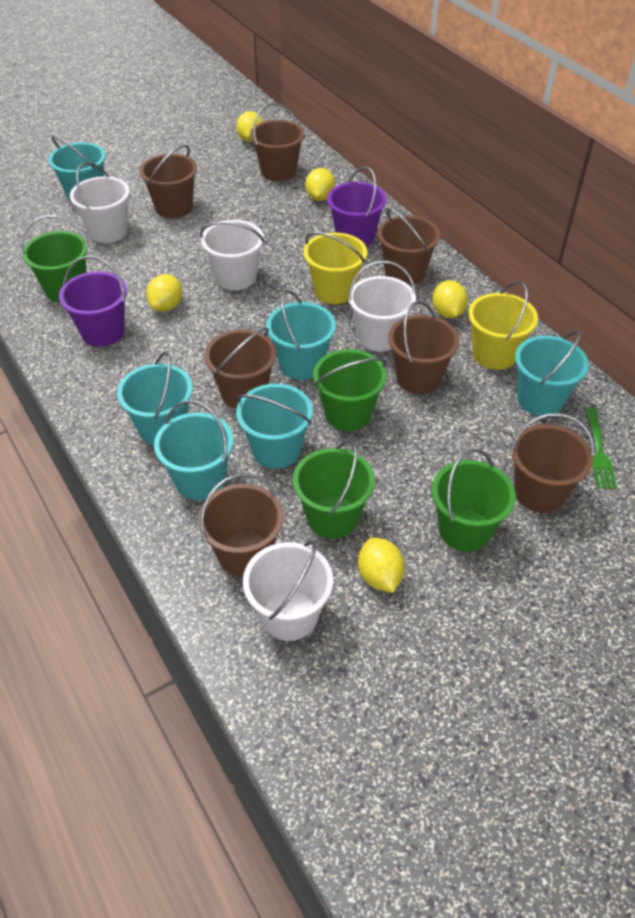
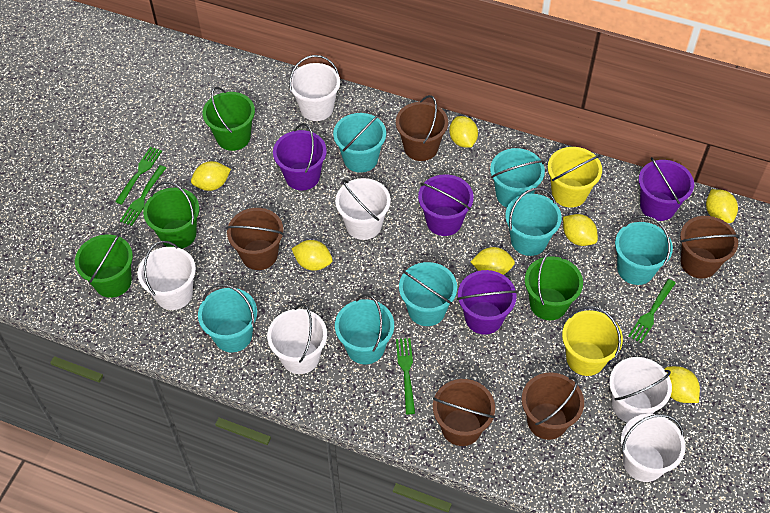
brown bucket: 7 -> 5
green fork: 1 -> 4
purple bucket: 2 -> 4
turquoise bucket: 6 -> 7
white bucket: 4 -> 6
yellow lemon: 5 -> 7

